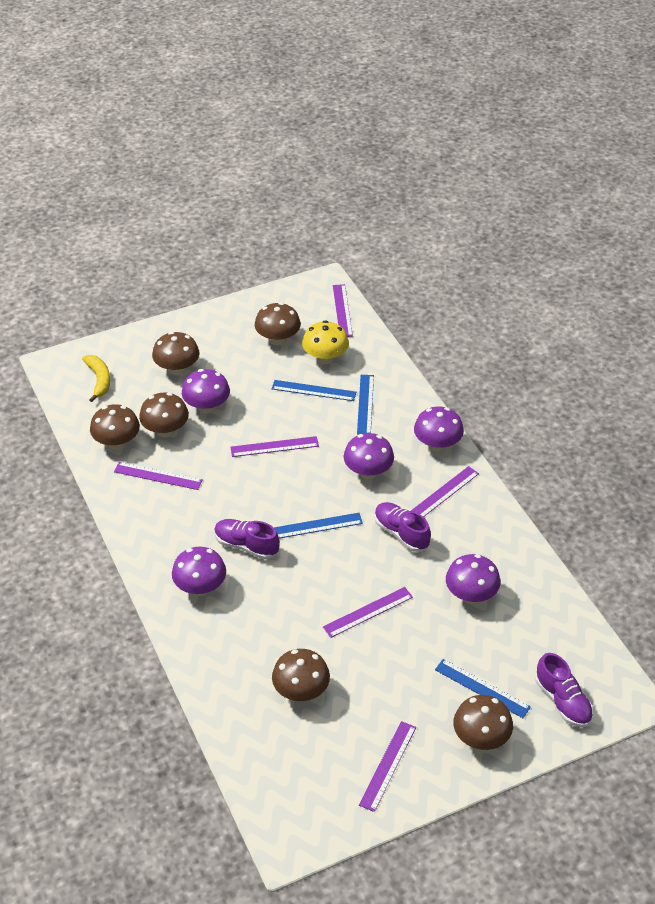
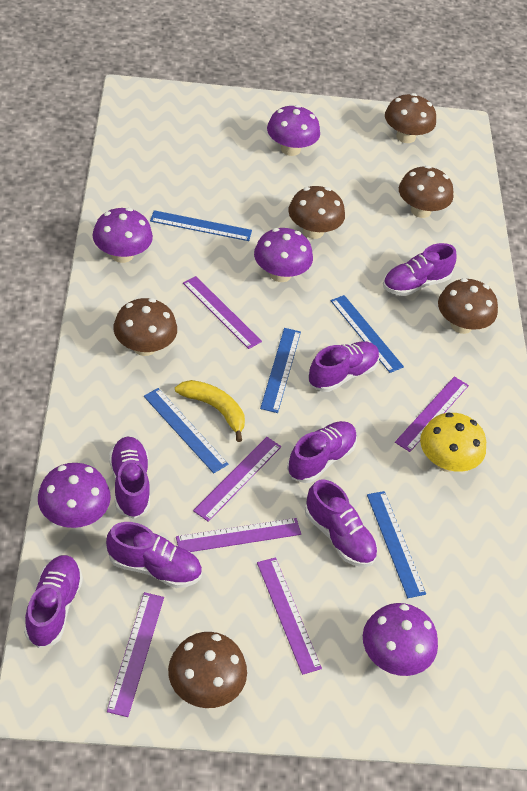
blue ruler: 4 -> 5
purple shoe: 3 -> 7

